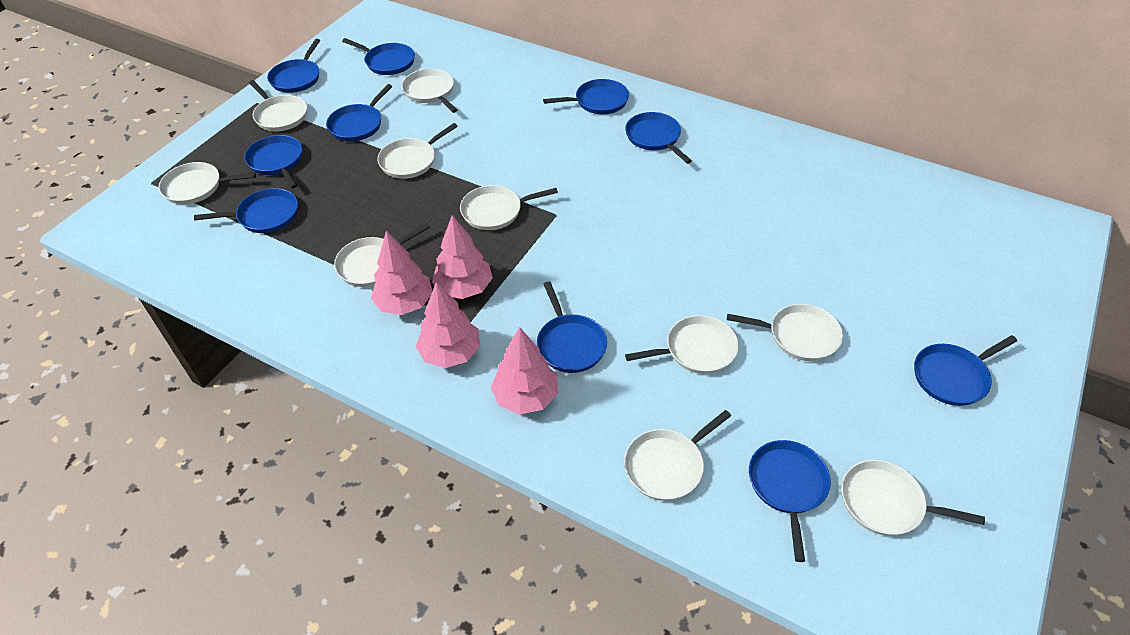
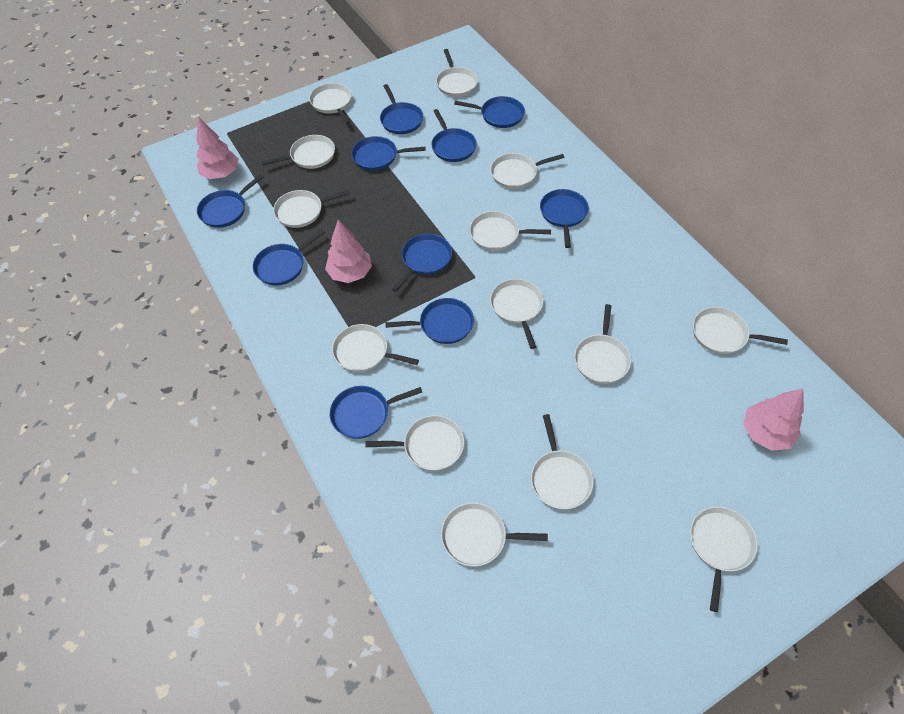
pink tree: 4 -> 3
white pan: 10 -> 14

